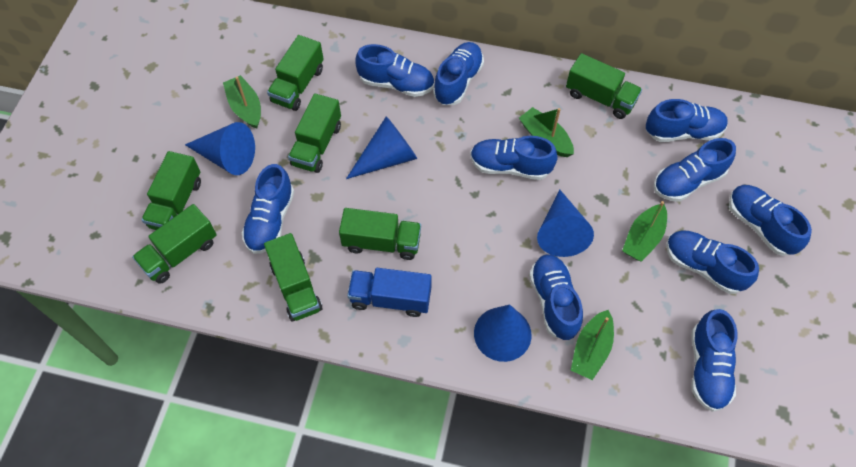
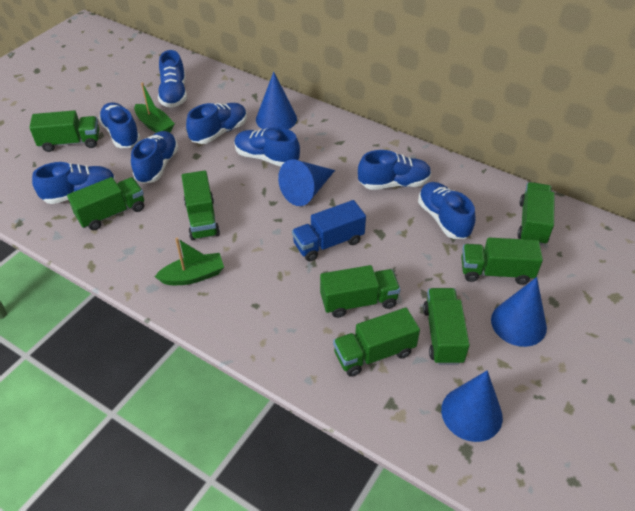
blue shoe: 10 -> 8
green boat: 4 -> 2
green truck: 7 -> 8

